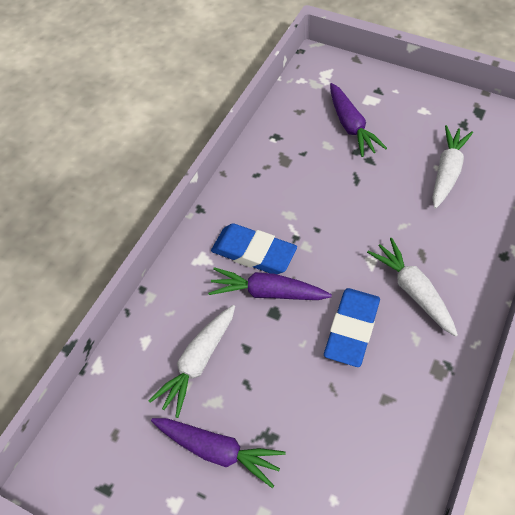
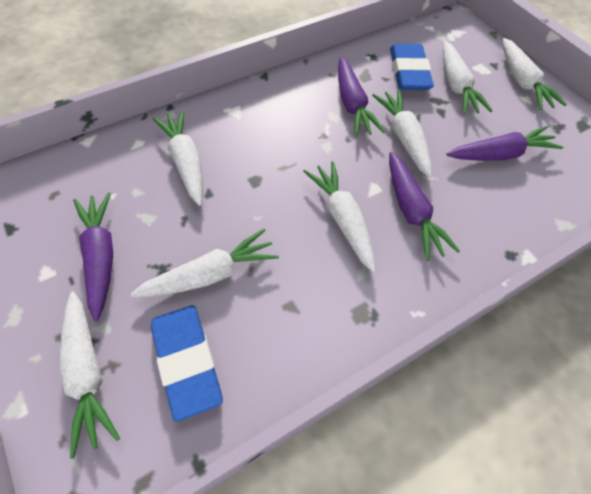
purple carrot: 3 -> 4
white carrot: 3 -> 7

